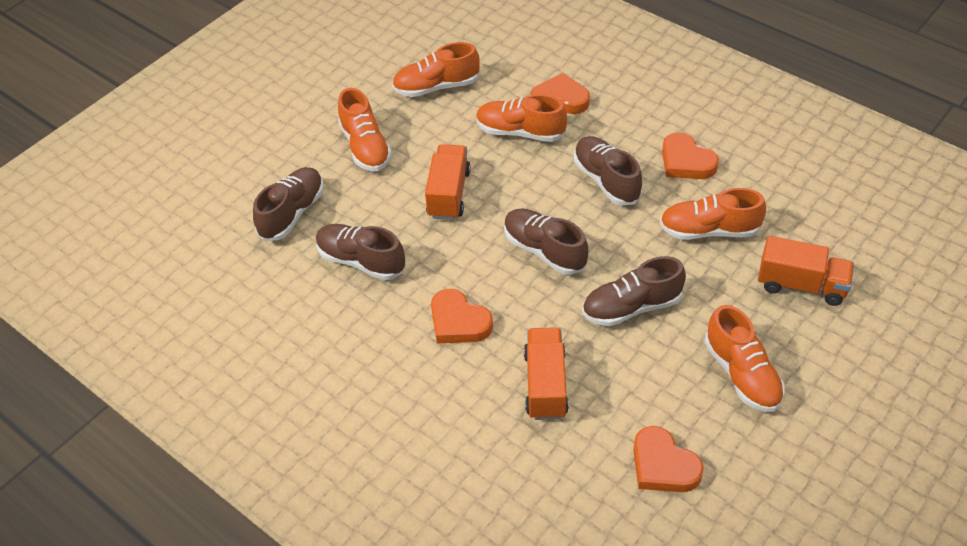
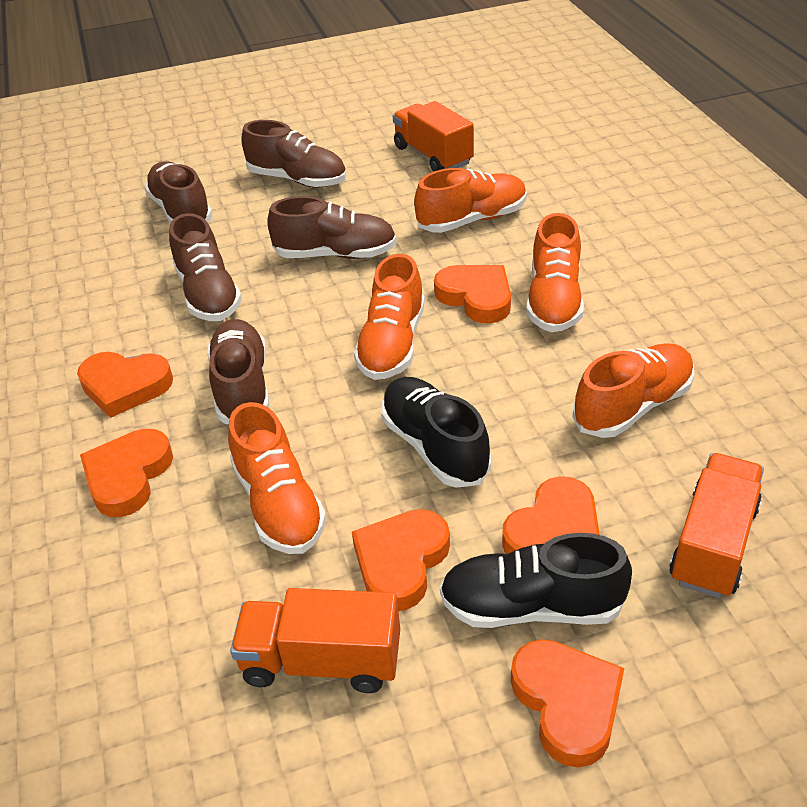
black shoe: 0 -> 2
orange heart: 4 -> 6

